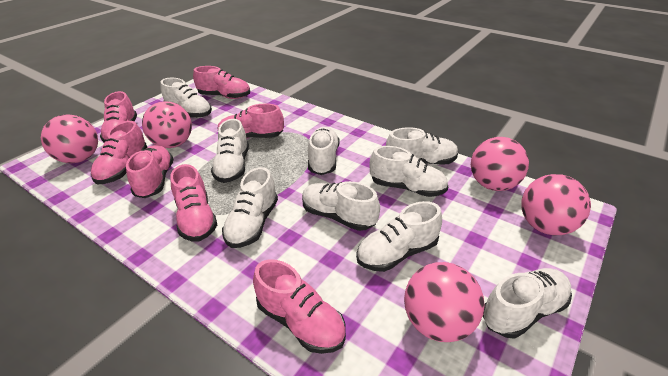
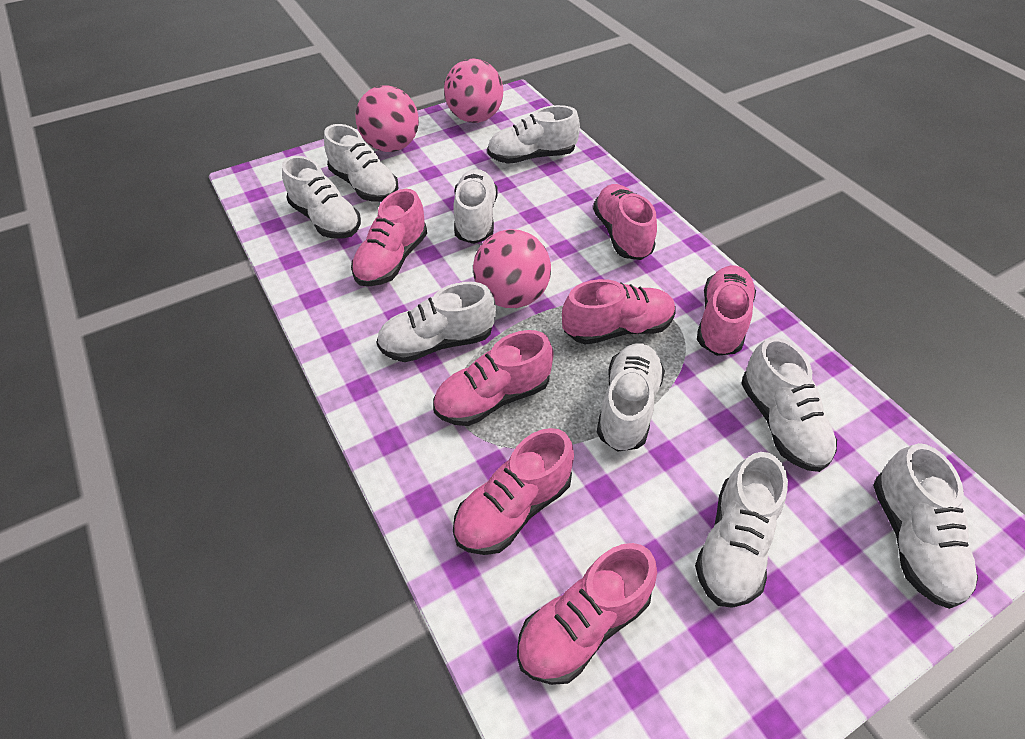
pink ball: 5 -> 3

